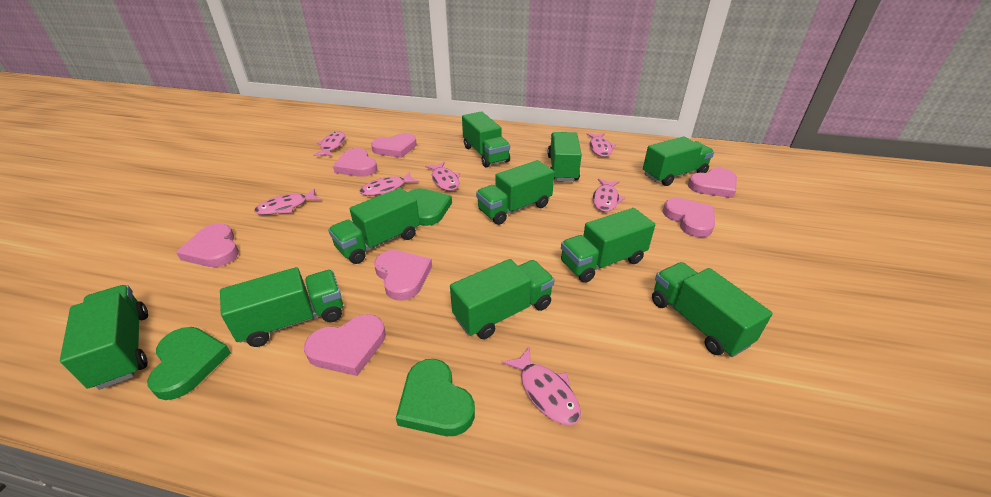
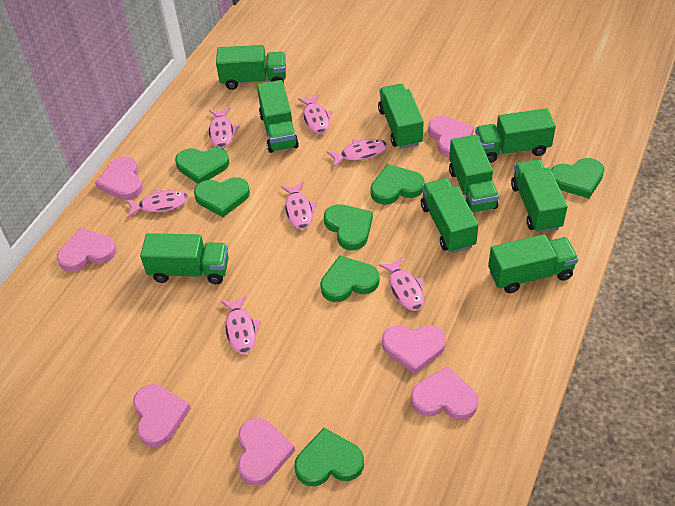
green heart: 3 -> 7
green truck: 10 -> 9

